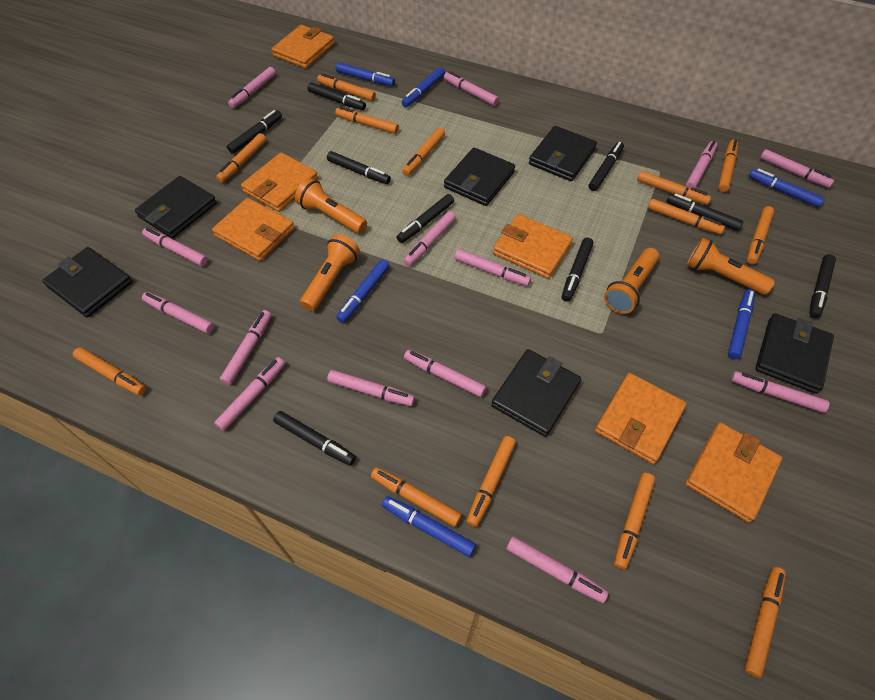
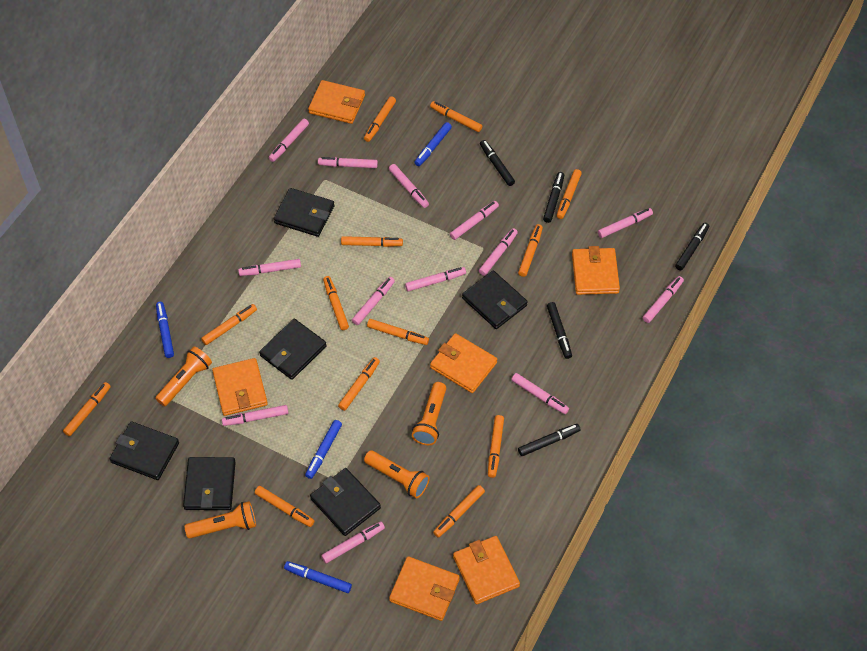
black marker: 9 -> 5
blue marker: 6 -> 4
pink marker: 14 -> 13

